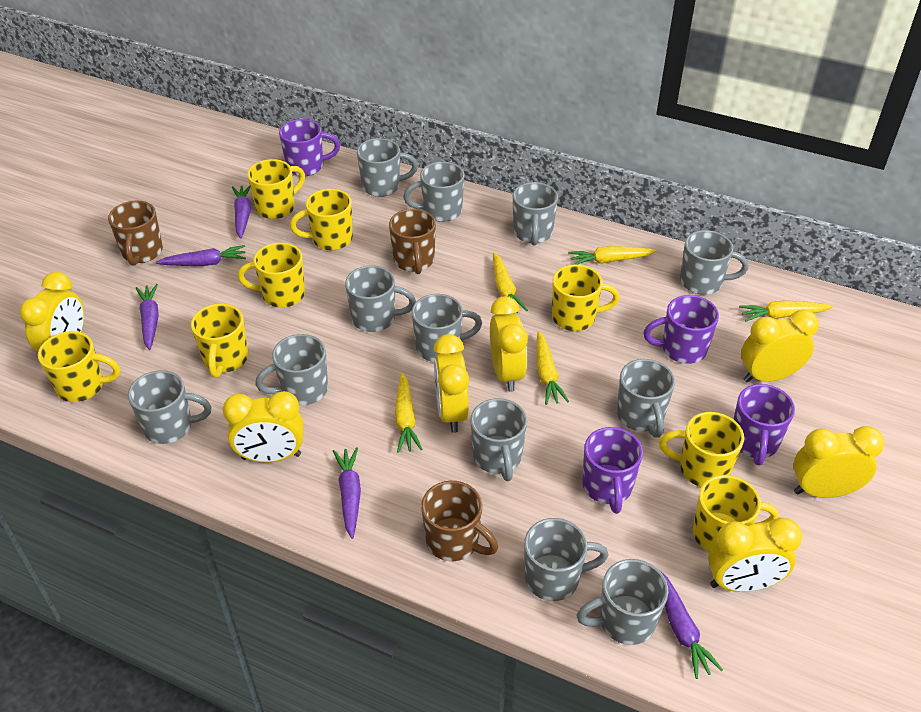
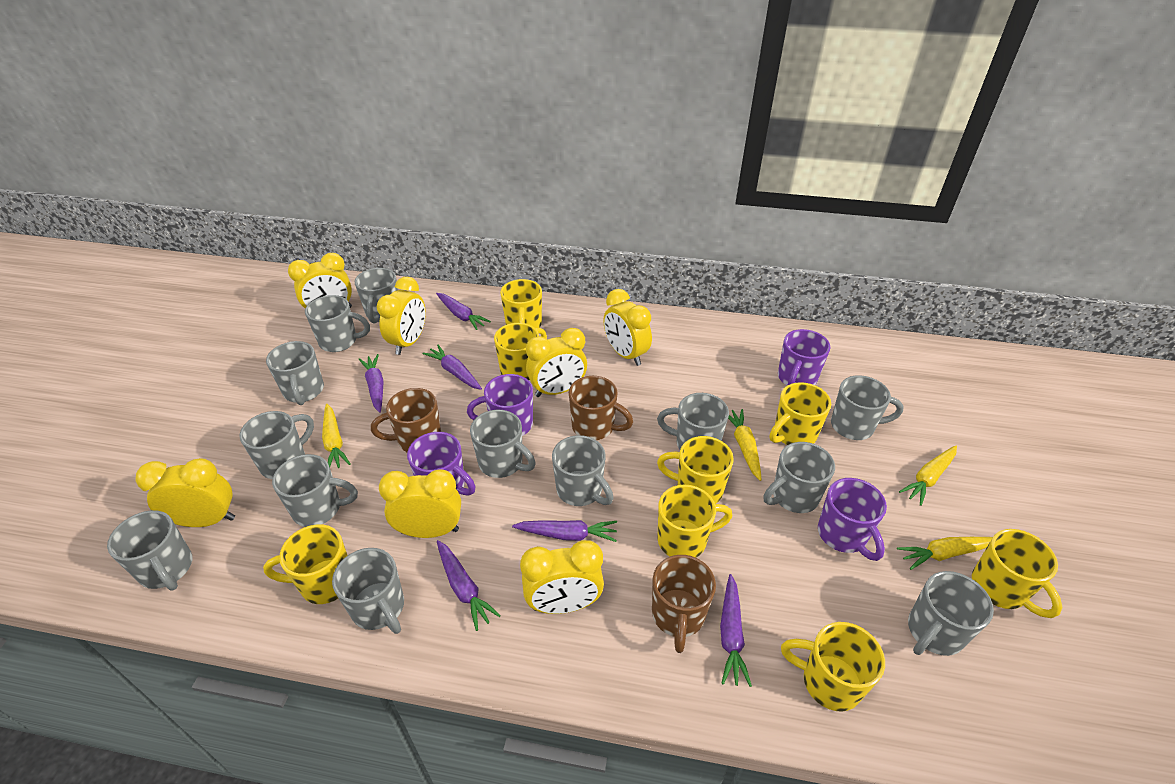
grey mug: 12 -> 13
purple carrot: 5 -> 6
yellow carrot: 5 -> 4

